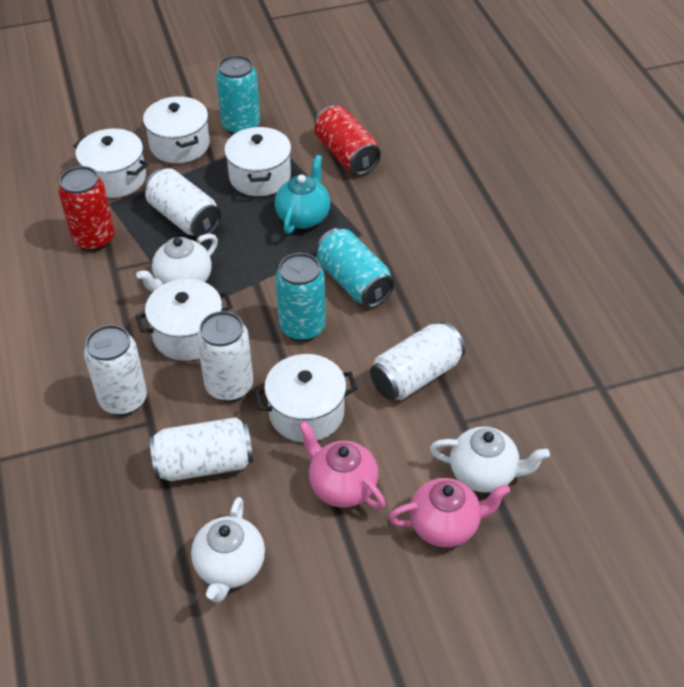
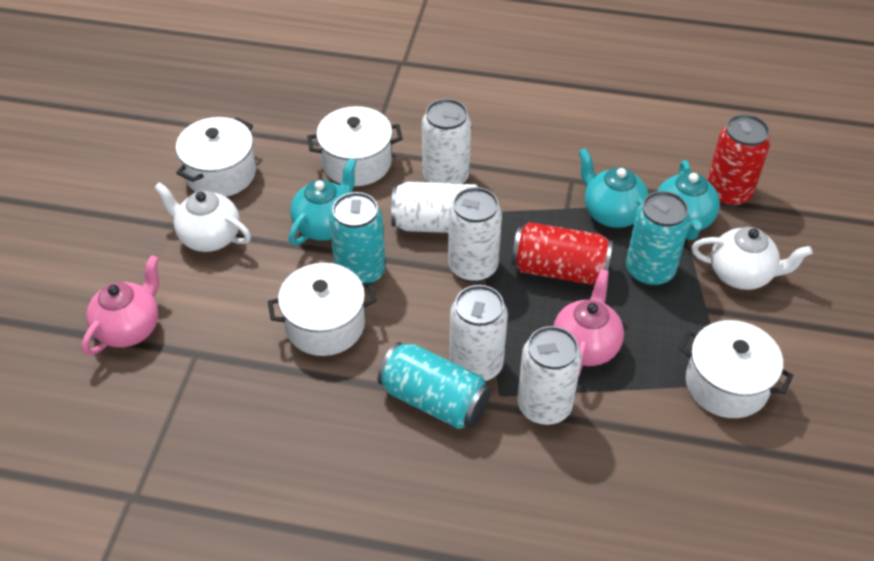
turquoise teapot: 1 -> 3
white pot: 5 -> 4
white teapot: 3 -> 2

